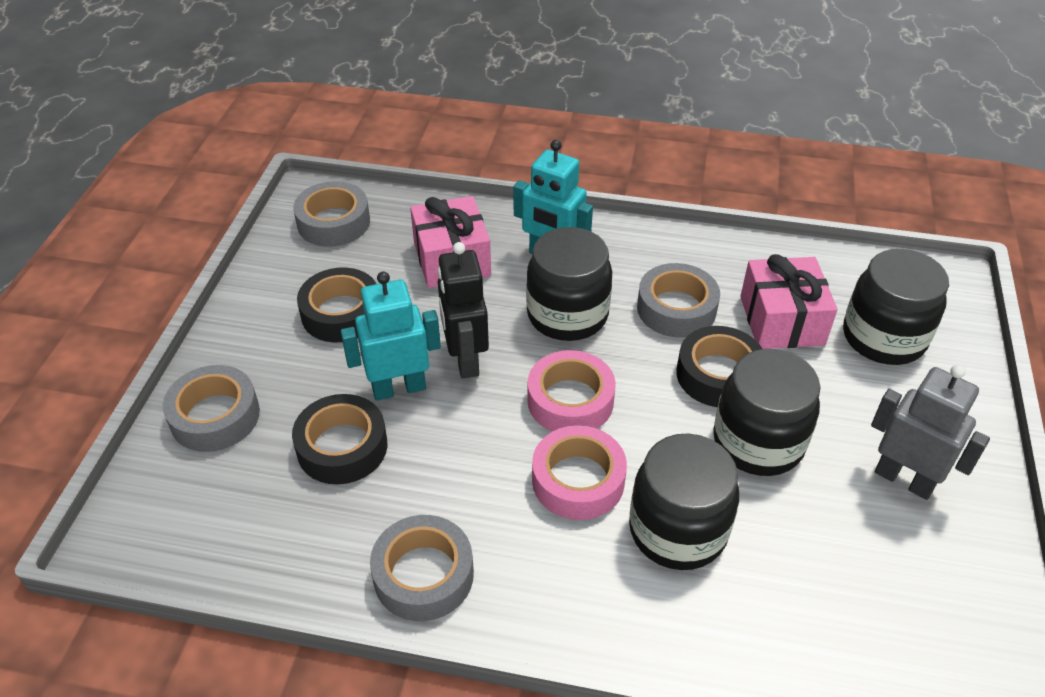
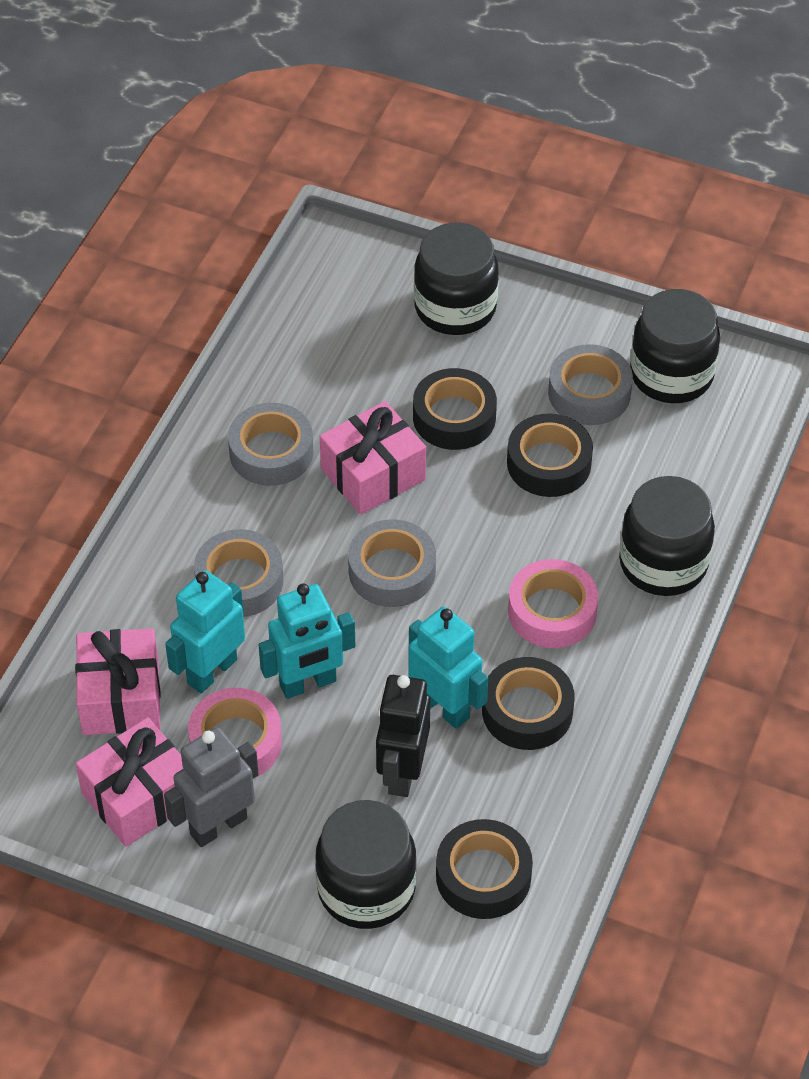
black tape: 3 -> 4
pink gift: 2 -> 3
turquoise robot: 2 -> 3

